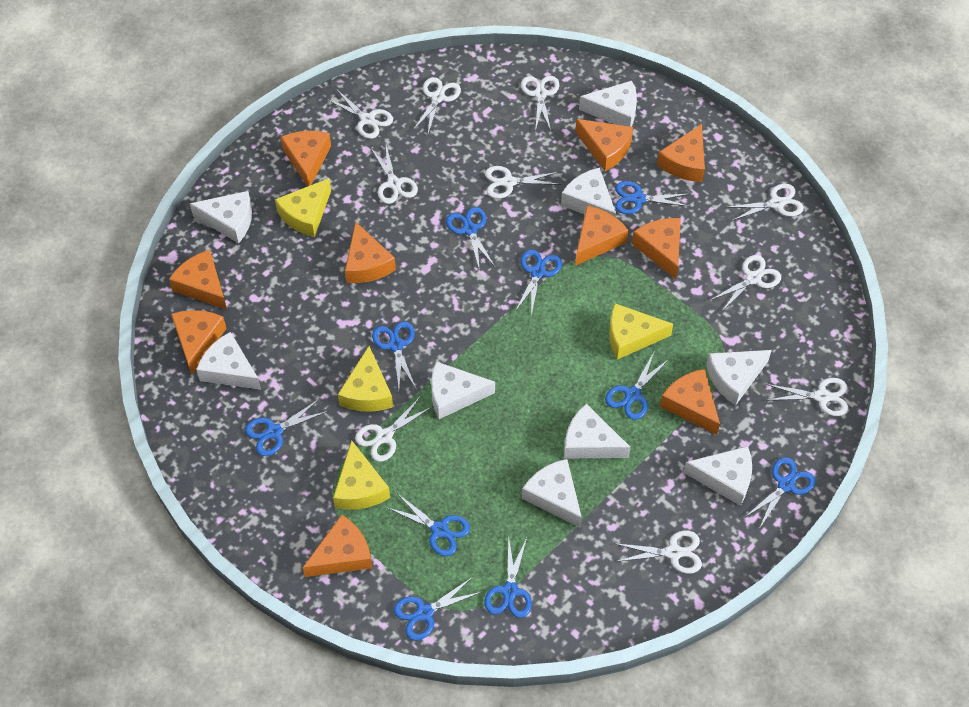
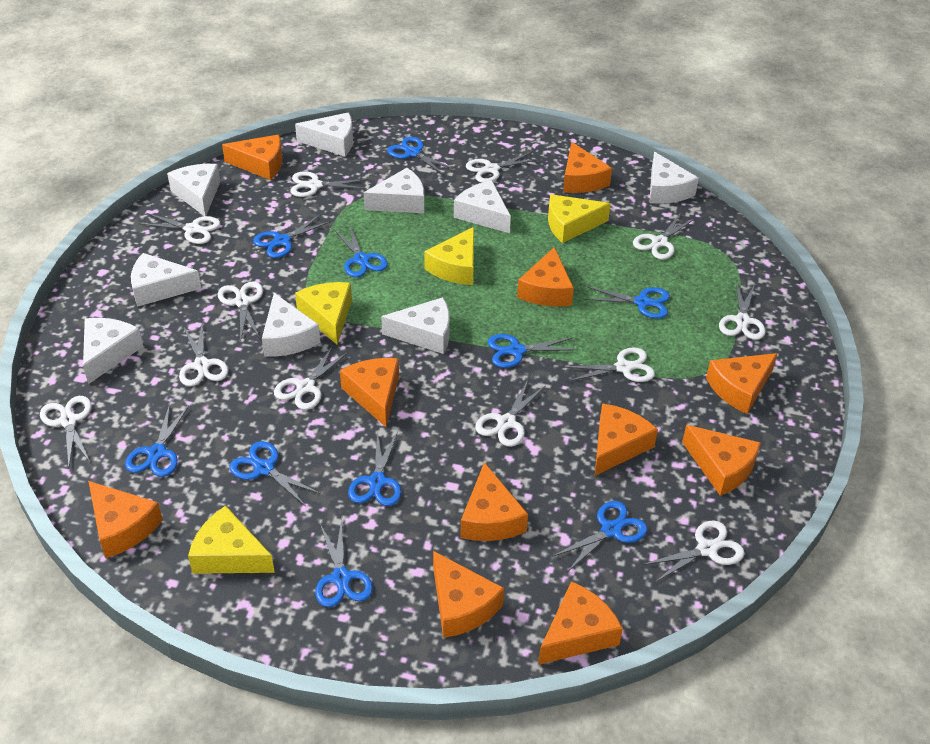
orange cheese: 10 -> 11
white scissors: 10 -> 12

